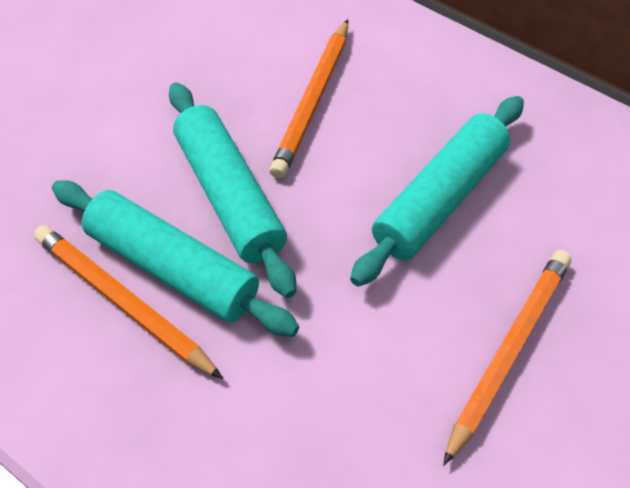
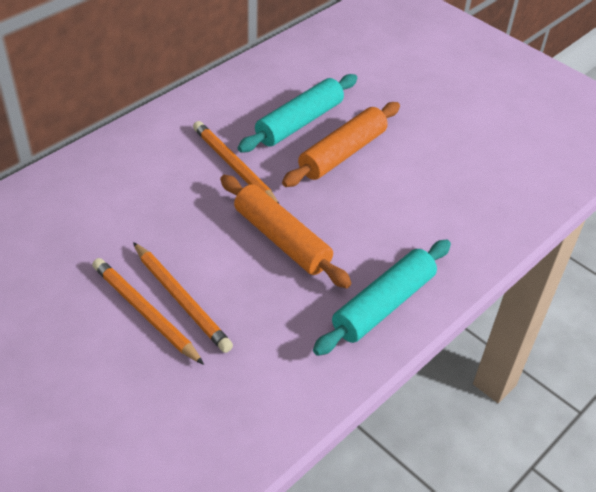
orange rolling pin: 0 -> 2
turquoise rolling pin: 3 -> 2

